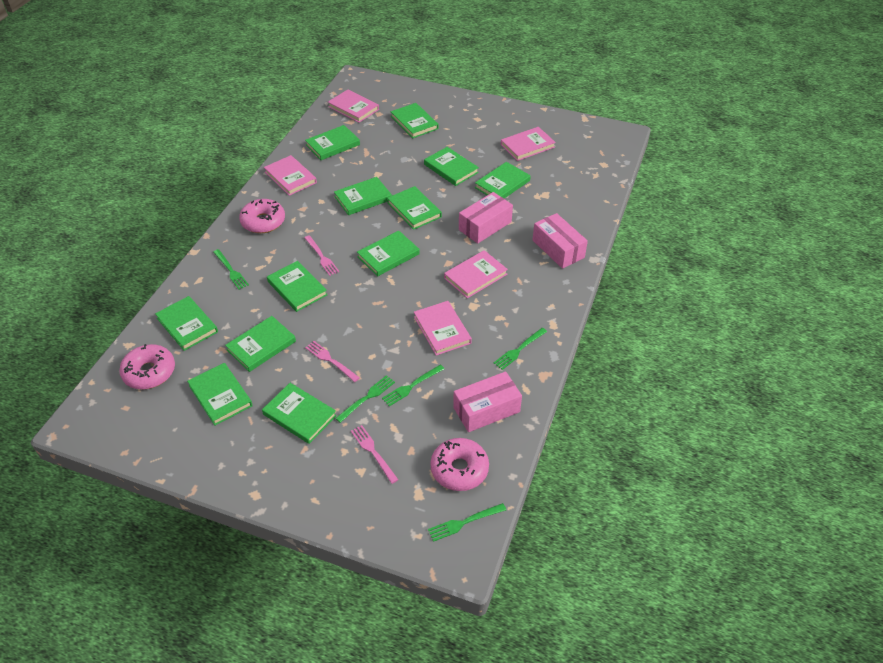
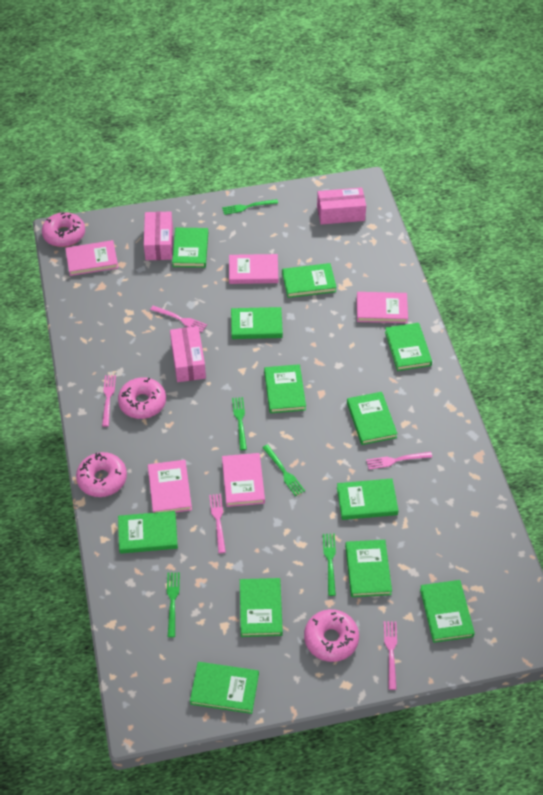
pink donut: 3 -> 4
pink fork: 3 -> 5

